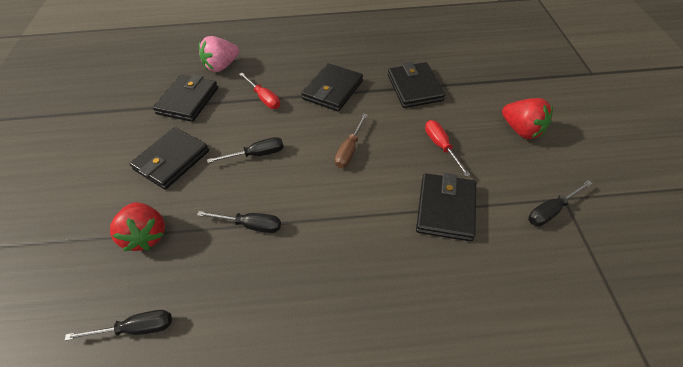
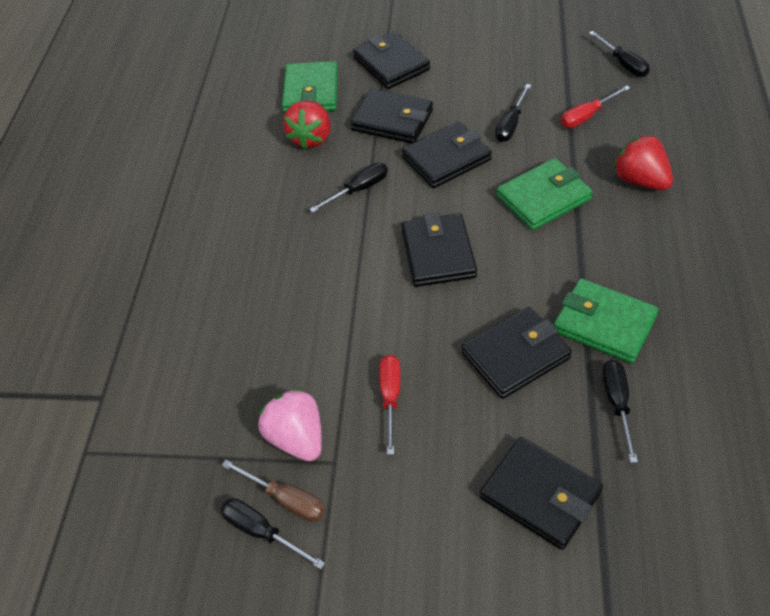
black screwdriver: 4 -> 5
black wallet: 5 -> 6
green wallet: 0 -> 3

